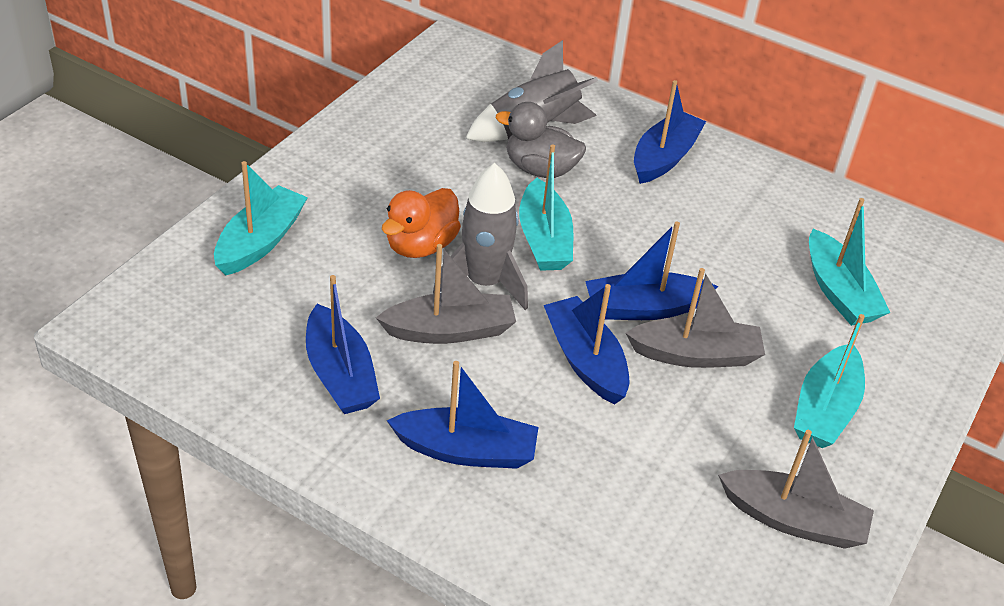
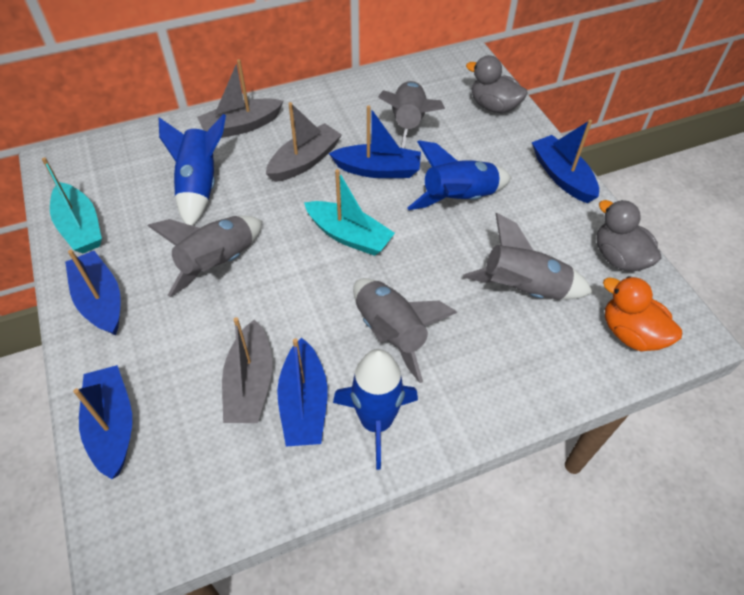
blue rocket: 0 -> 3
grey duck: 1 -> 2
grey rocket: 2 -> 4
turquoise boat: 4 -> 2

